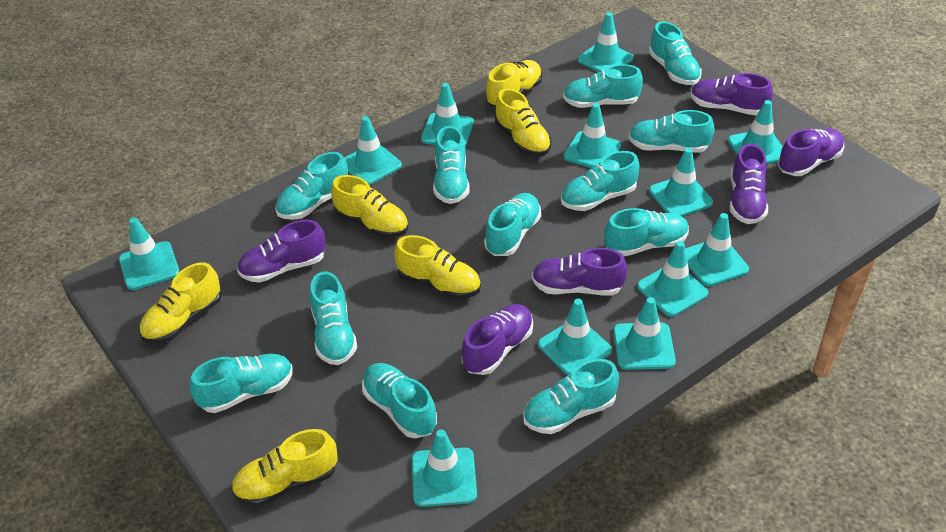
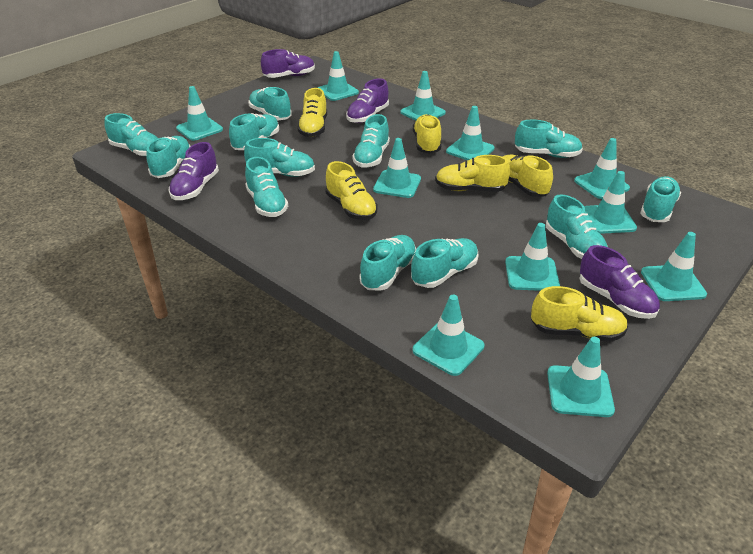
purple shoe: 6 -> 4
turquoise traffic cone: 12 -> 11

